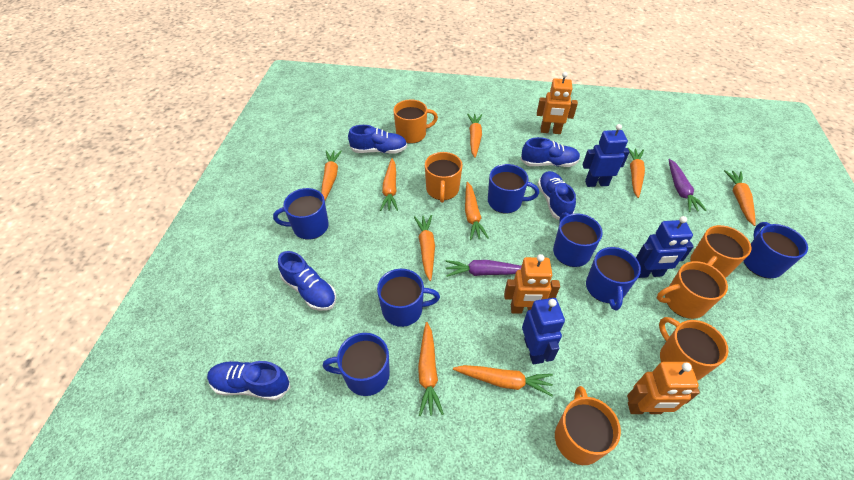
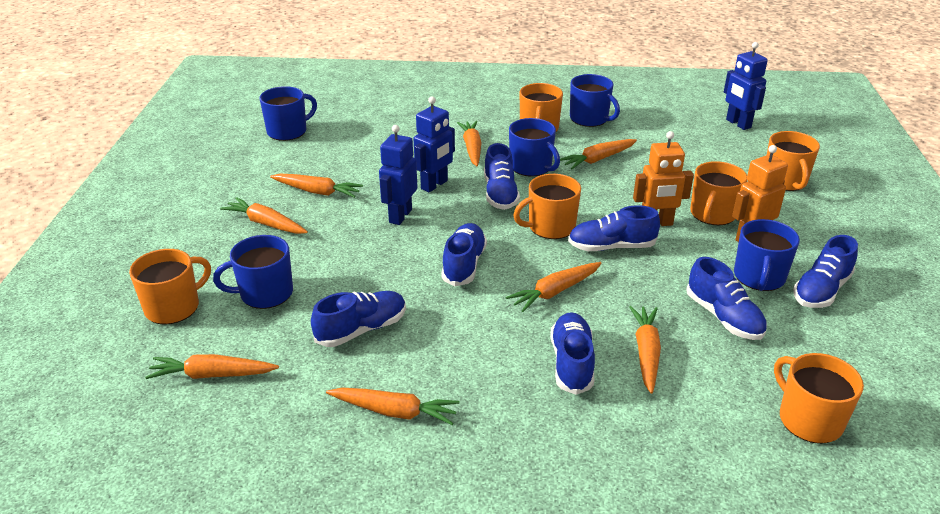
blue mug: 7 -> 5
blue shoe: 5 -> 7
orange carrot: 9 -> 8
orange robot: 3 -> 2
purple carrot: 2 -> 0

